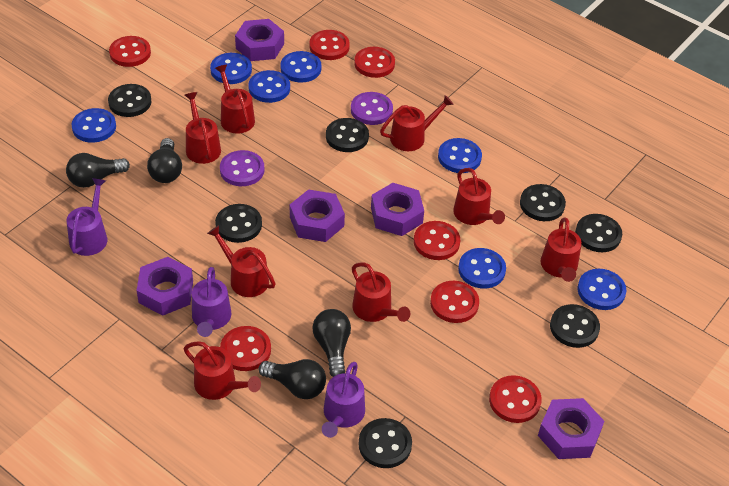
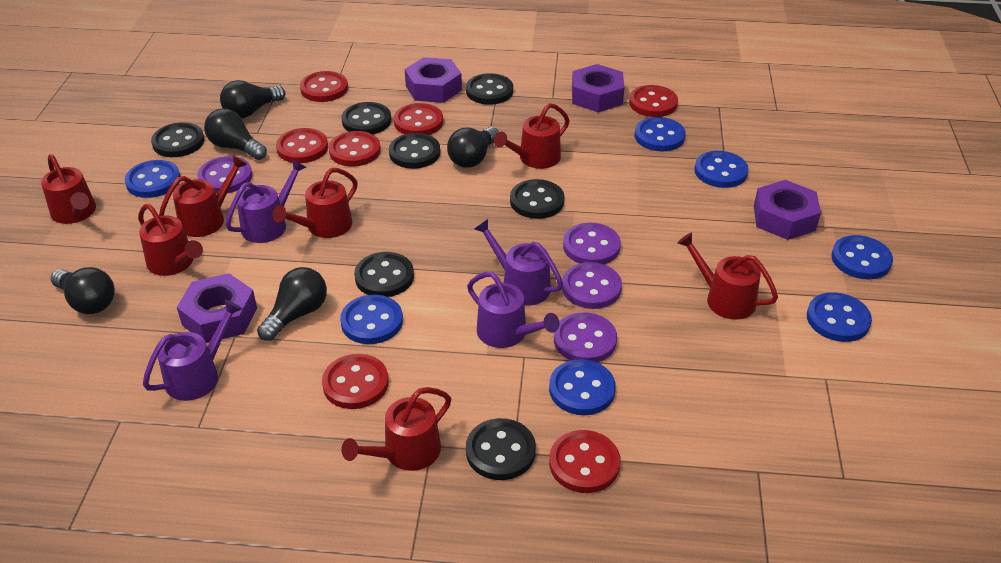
black light bulb: 4 -> 5
purple button: 2 -> 4
purple nut: 5 -> 4
purple watering can: 3 -> 4
red watering can: 8 -> 7

